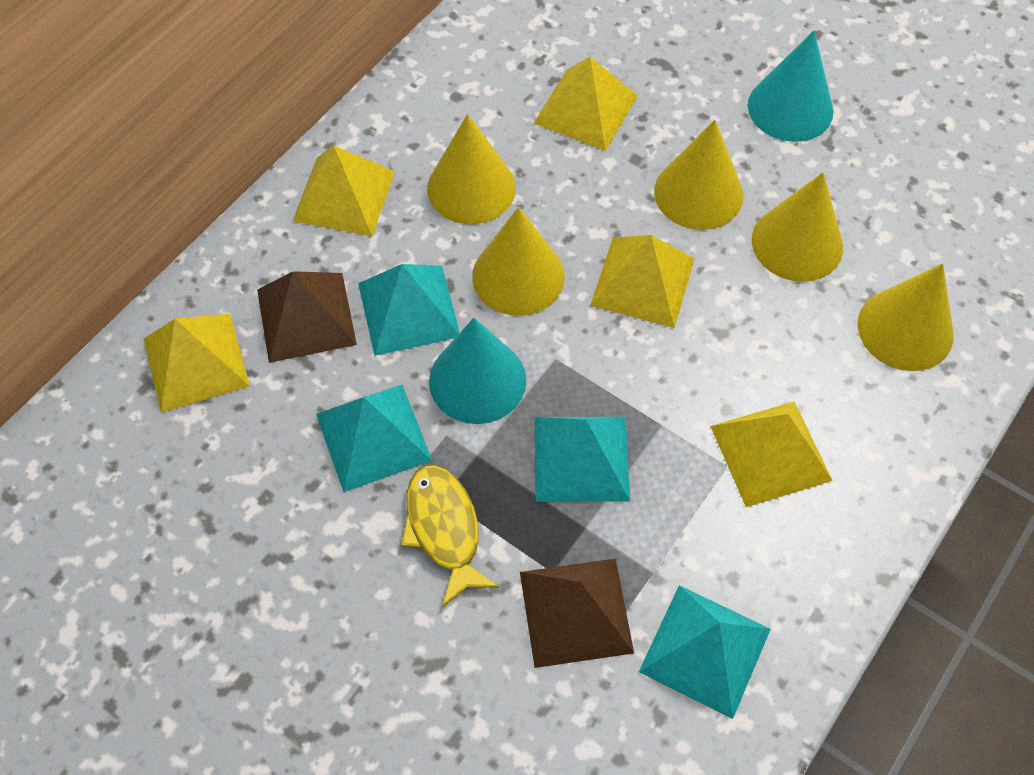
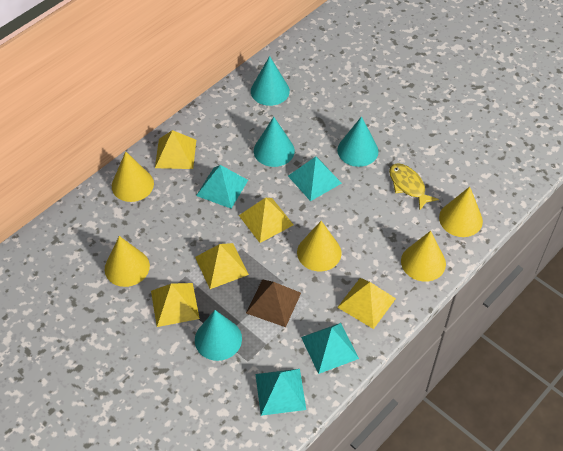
brown pyramid: 2 -> 1
turquoise cone: 2 -> 4

